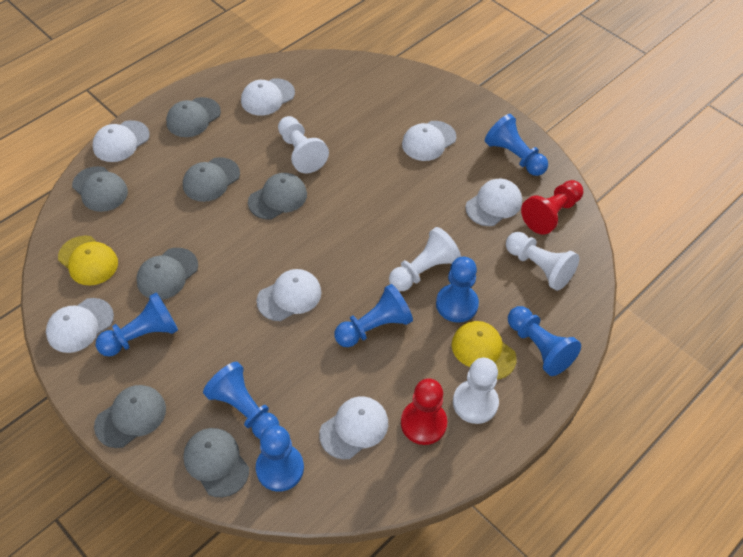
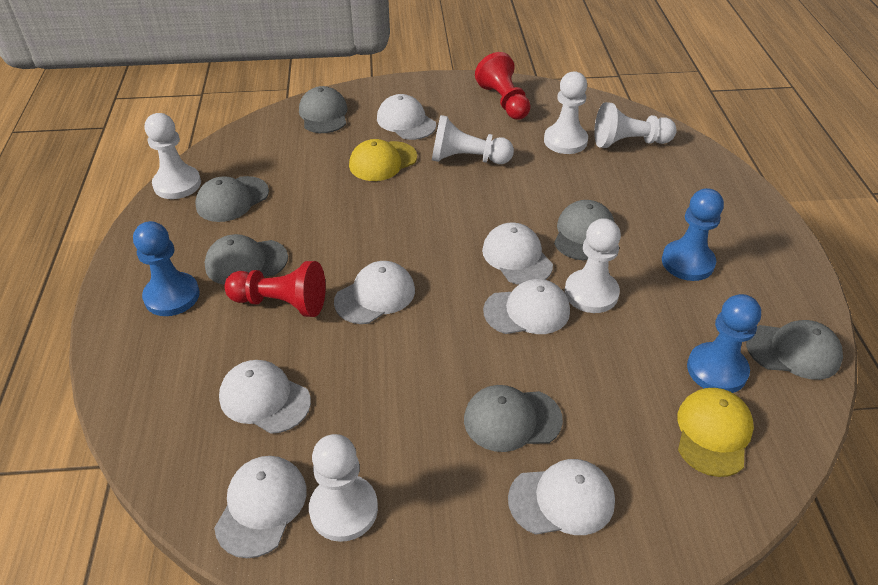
blue pawn: 7 -> 3
grey cap: 7 -> 6
white pawn: 4 -> 6

